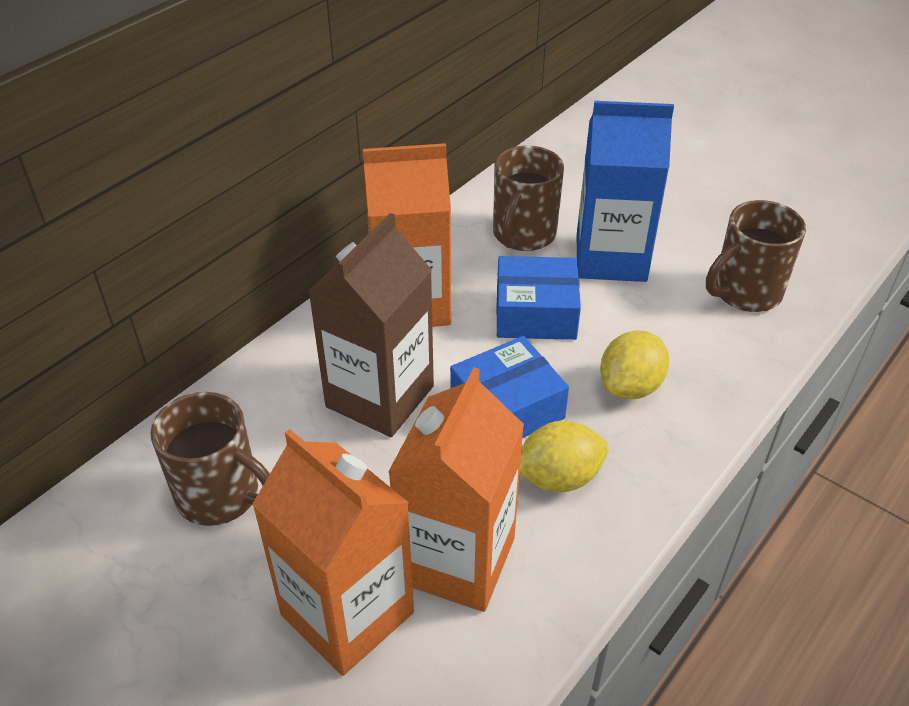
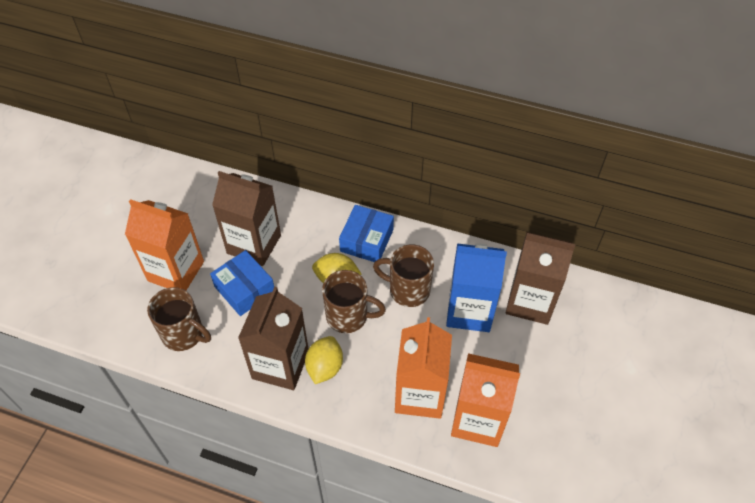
brown carton: 1 -> 3

